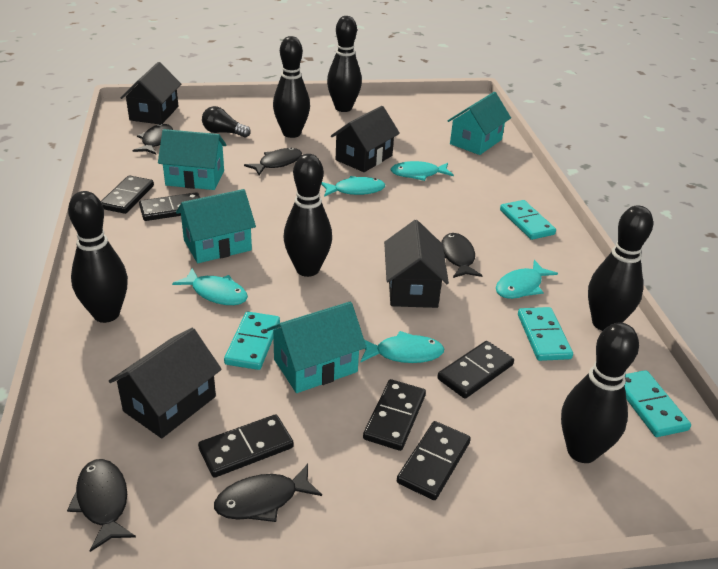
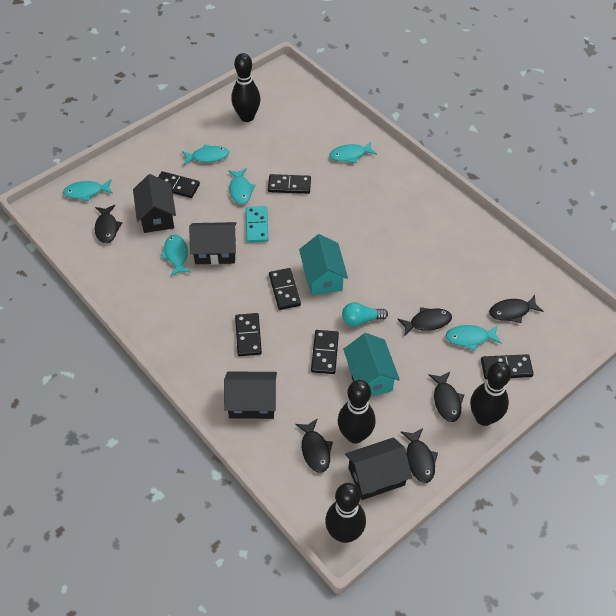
black bowling pin: 6 -> 4
black fish: 5 -> 6
black light bulb: 1 -> 0
turquoise domino: 4 -> 1
turquoise fish: 5 -> 6
turquoise house: 4 -> 2
turquoise light bulb: 0 -> 1

